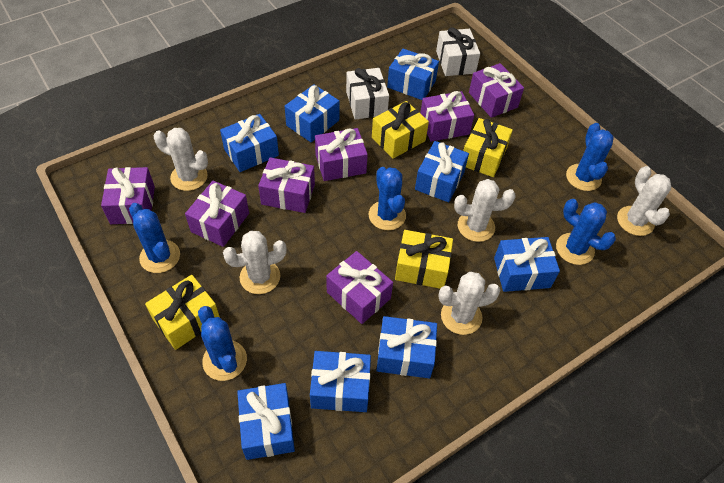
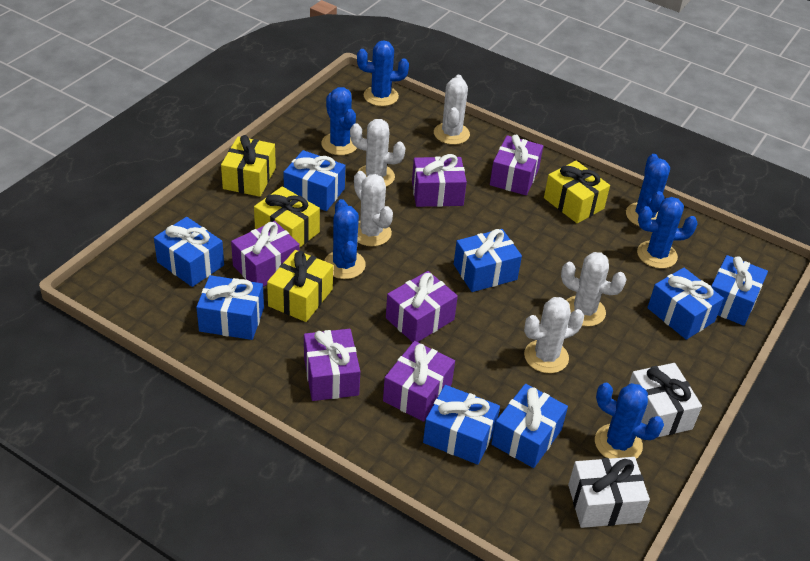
blue cactus: 5 -> 6
purple gift: 7 -> 6

